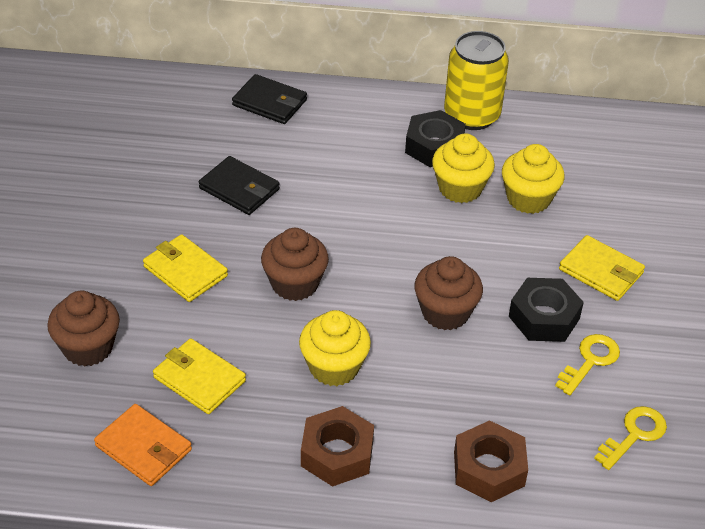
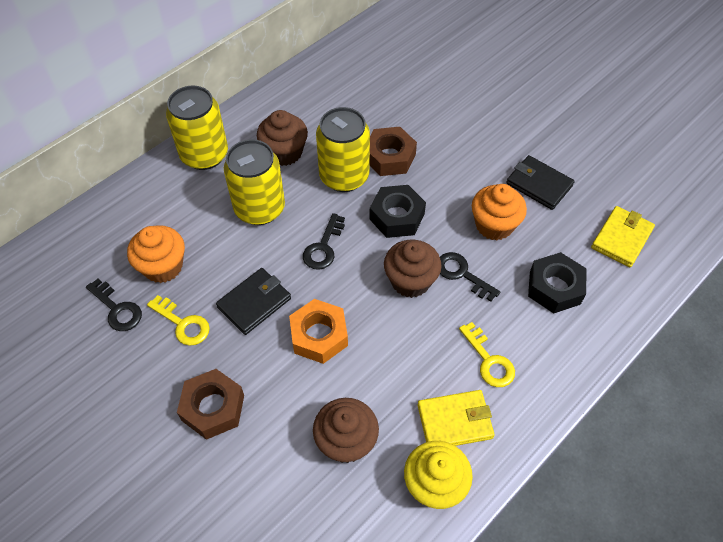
black key: 0 -> 3
orange cupcake: 0 -> 2
orange nut: 0 -> 1
orange wallet: 1 -> 0
yellow can: 1 -> 3
yellow cupcake: 3 -> 1
yellow wallet: 3 -> 2

